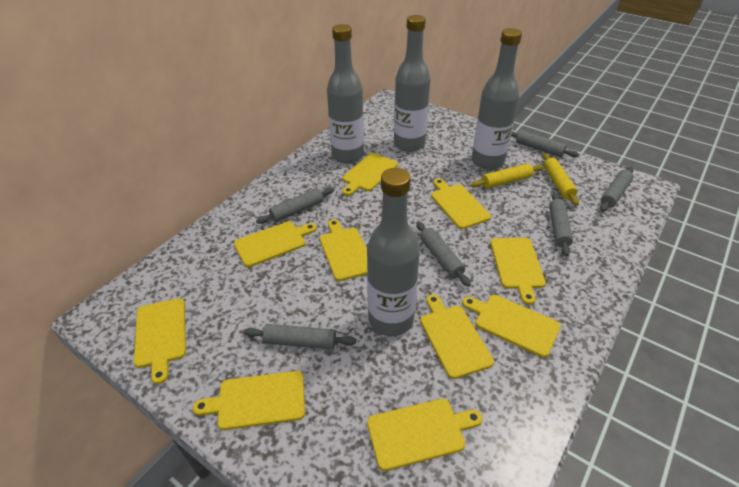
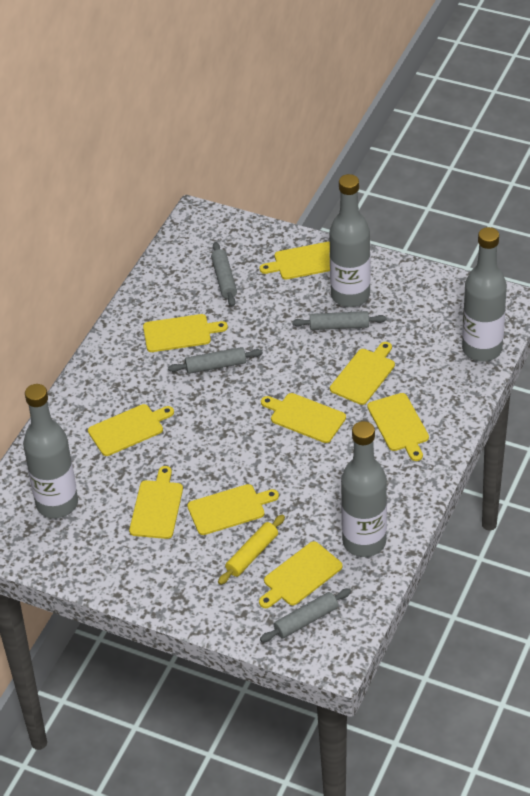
grey rolling pin: 6 -> 4
yellow cutting board: 10 -> 9
yellow rolling pin: 2 -> 1

